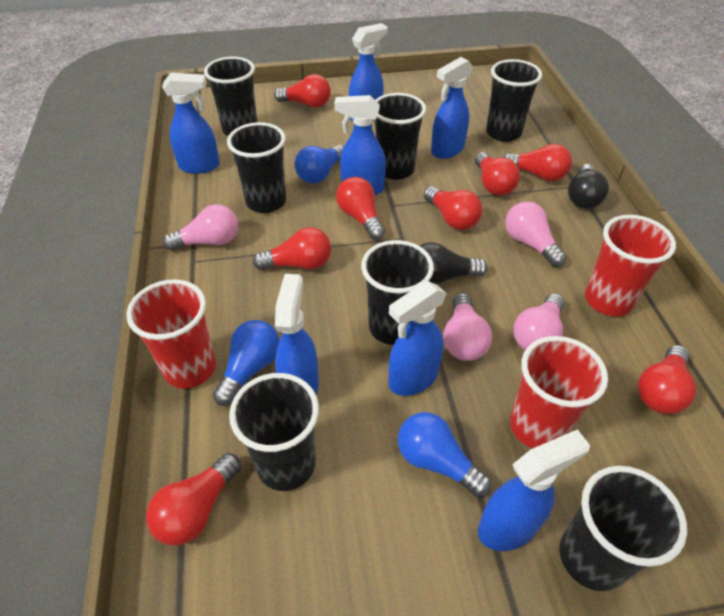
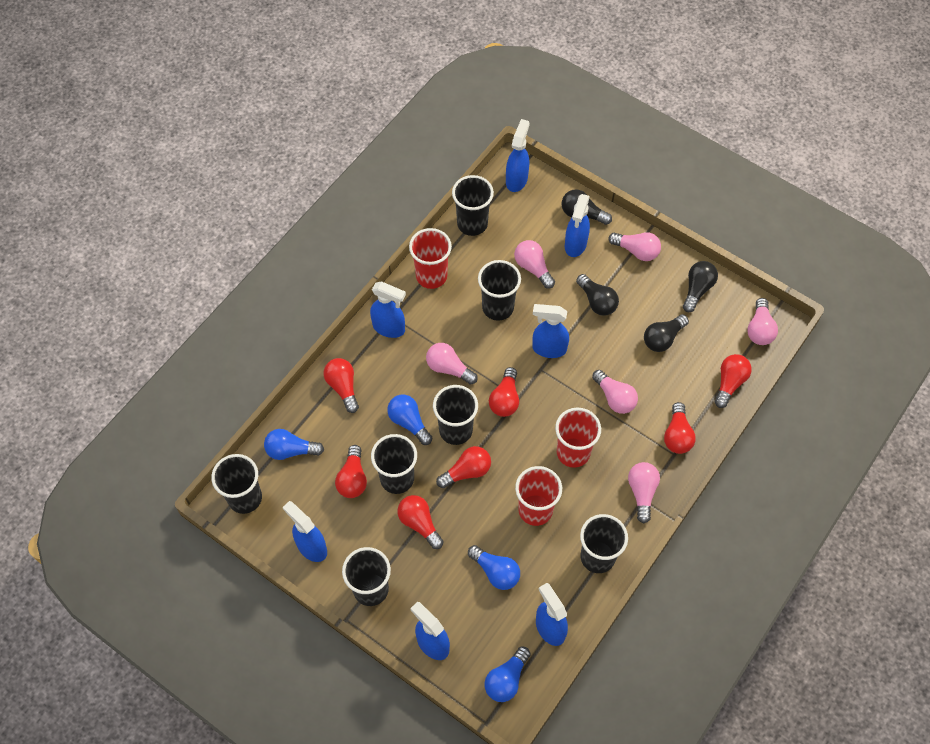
black light bulb: 2 -> 4
blue light bulb: 3 -> 4
pink light bulb: 4 -> 6
red light bulb: 8 -> 7

